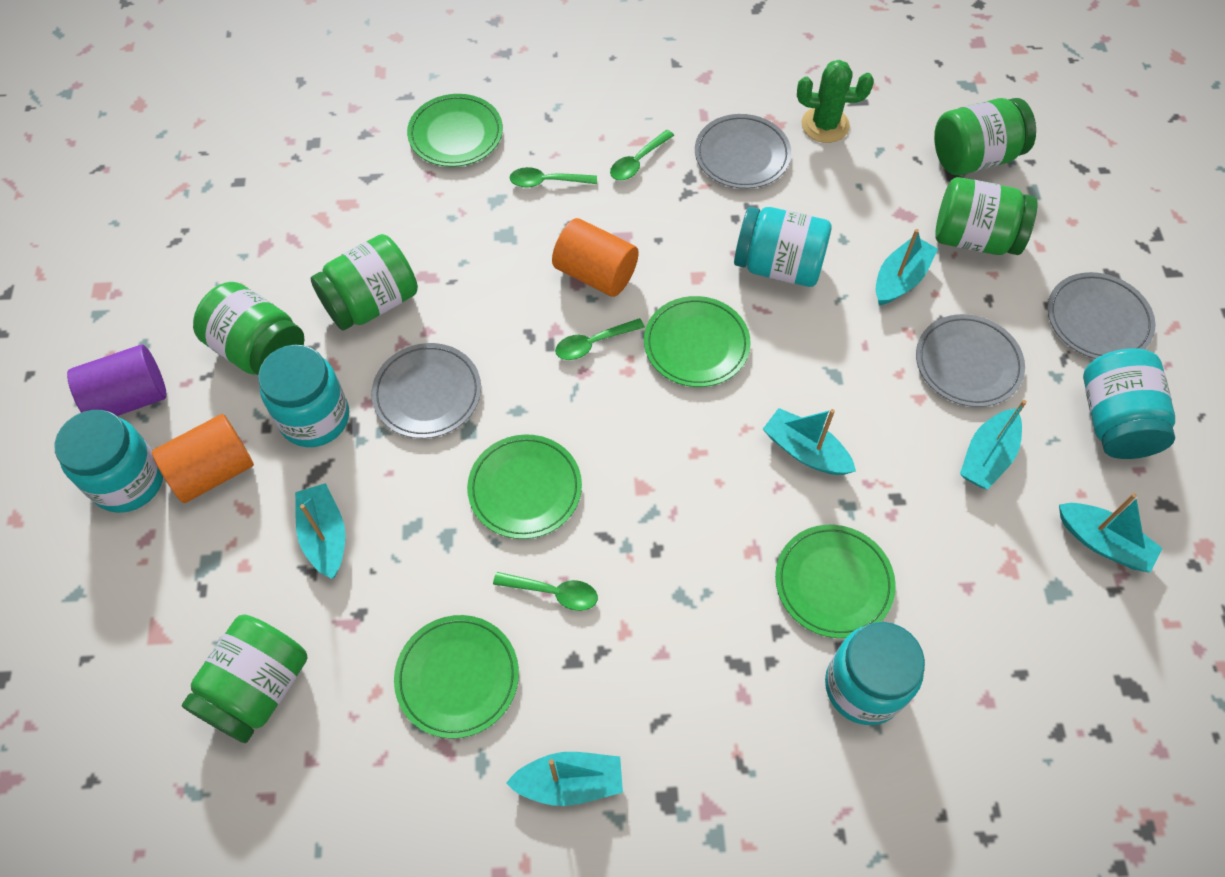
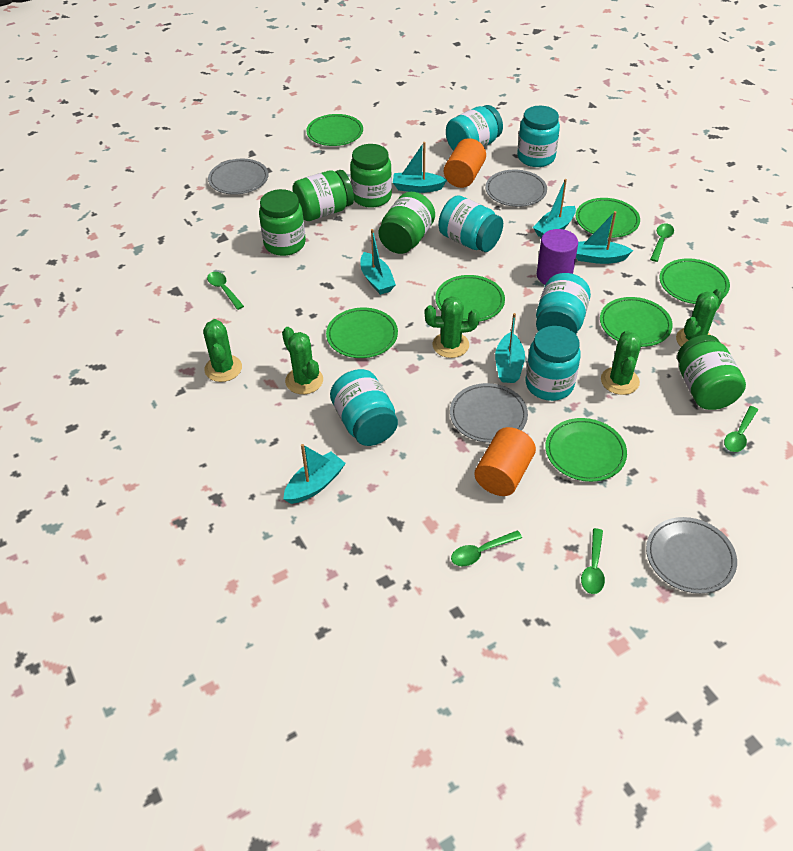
green cactus: 1 -> 5
green plate: 5 -> 7
green spoon: 4 -> 5
turquoise jar: 5 -> 6

